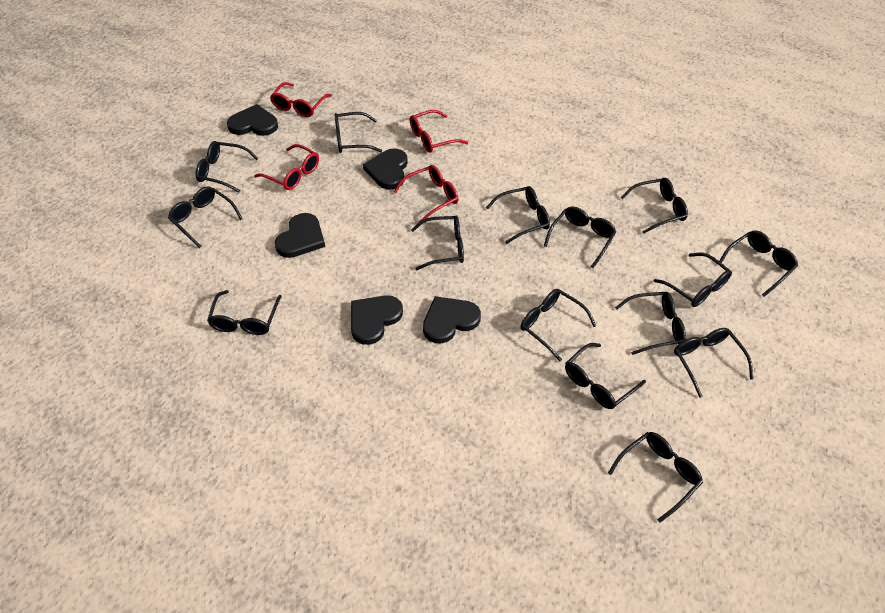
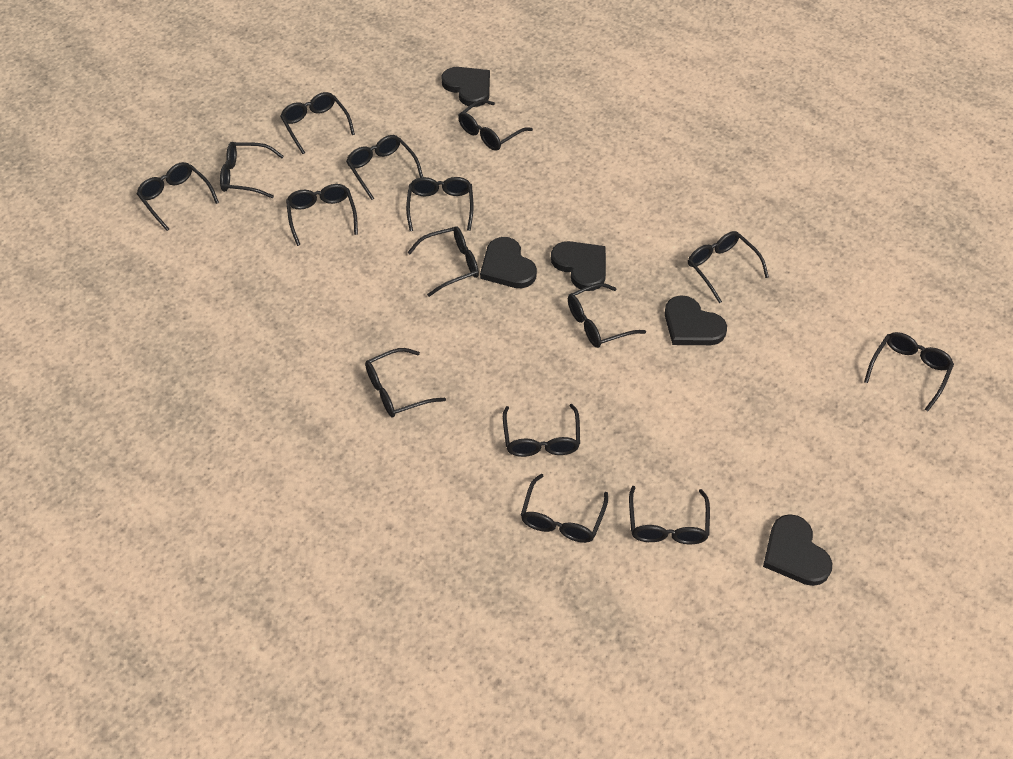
red glasses: 4 -> 0

